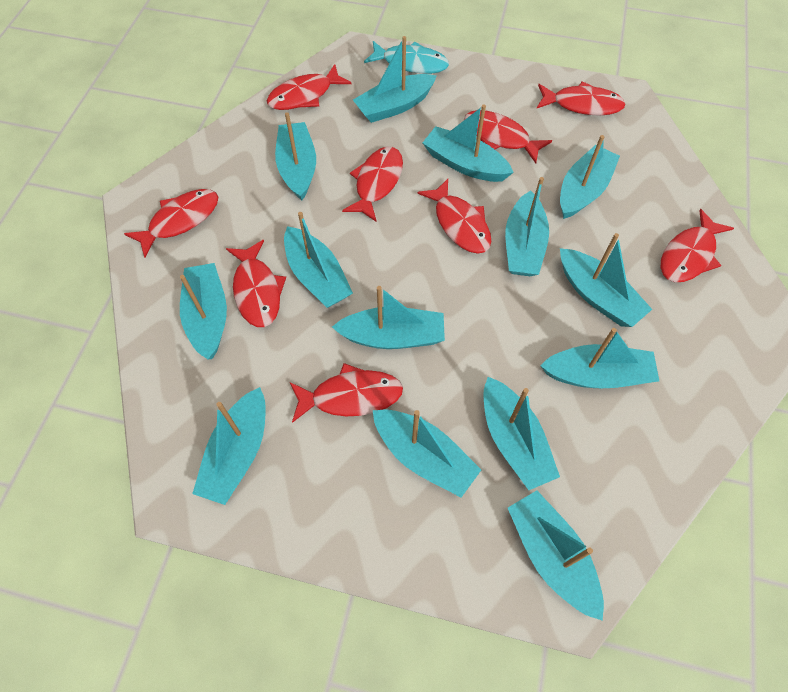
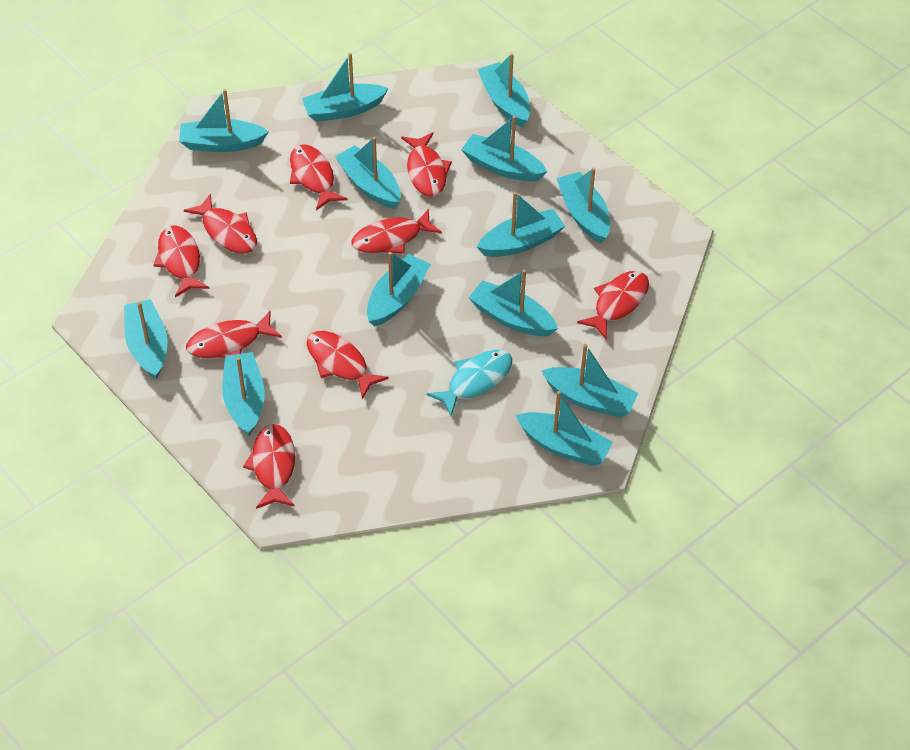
turquoise boat: 14 -> 13

